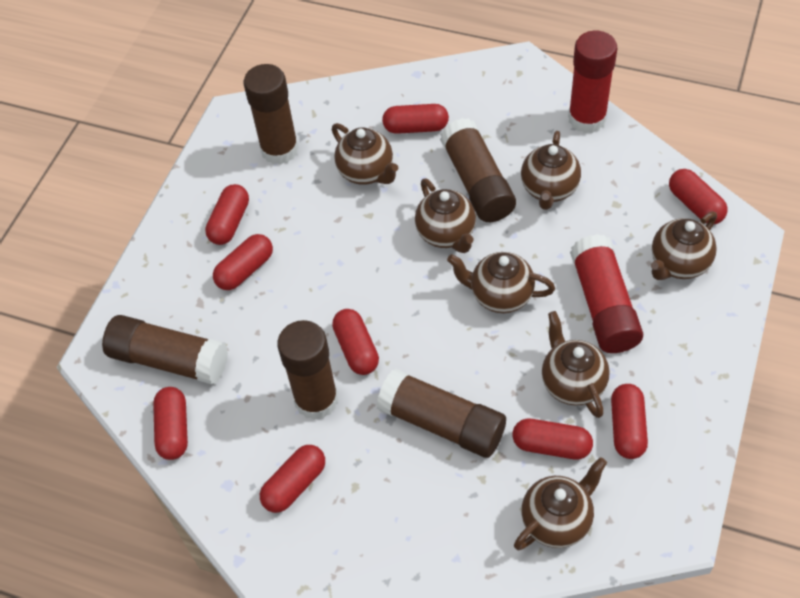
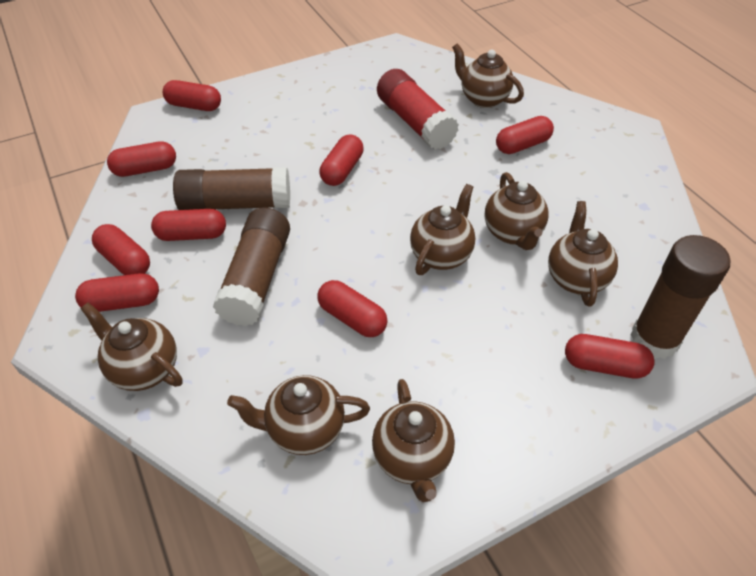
brown glue stick: 5 -> 3
red glue stick: 2 -> 1

